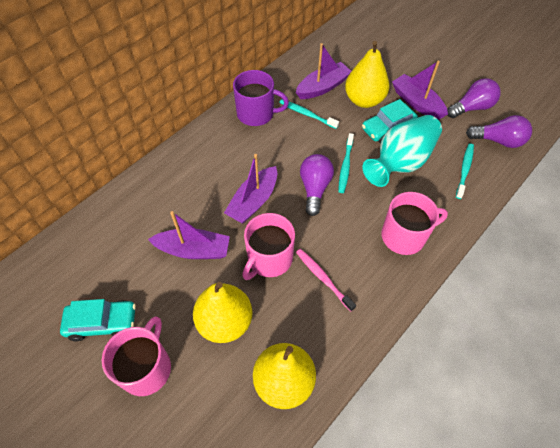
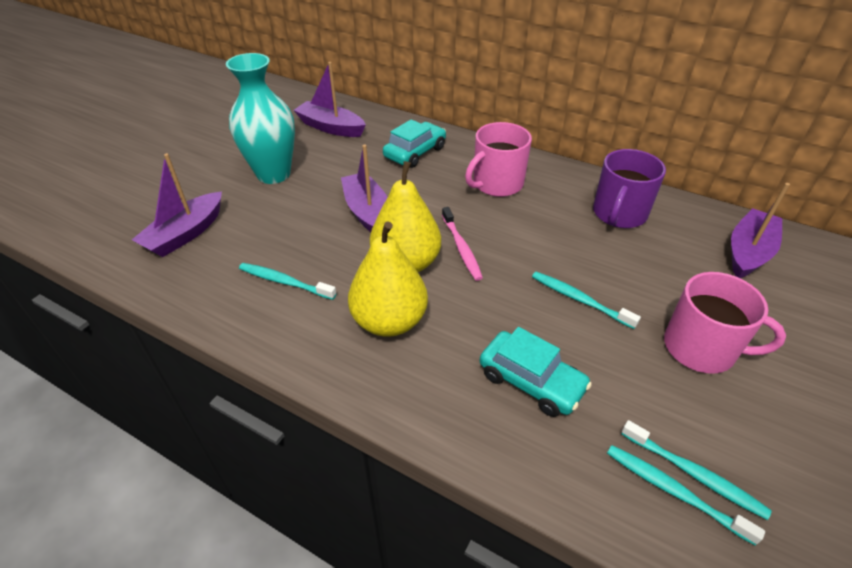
pink mug: 3 -> 2
purple light bulb: 3 -> 0
turquoise toothbrush: 3 -> 4
yellow pear: 3 -> 2

